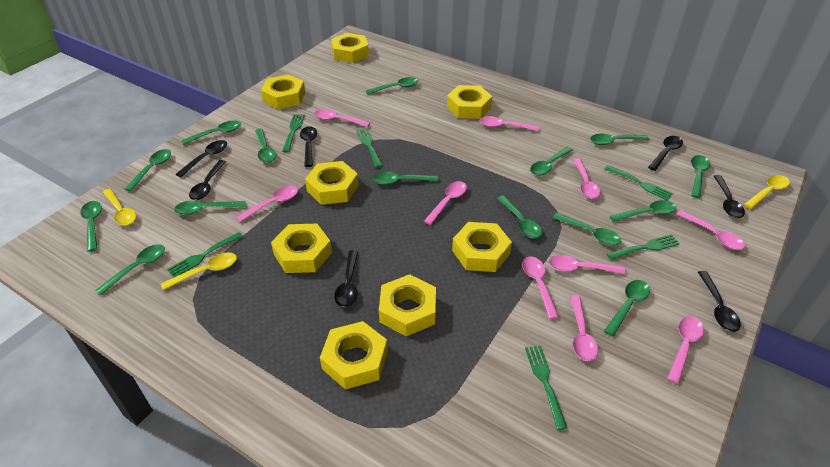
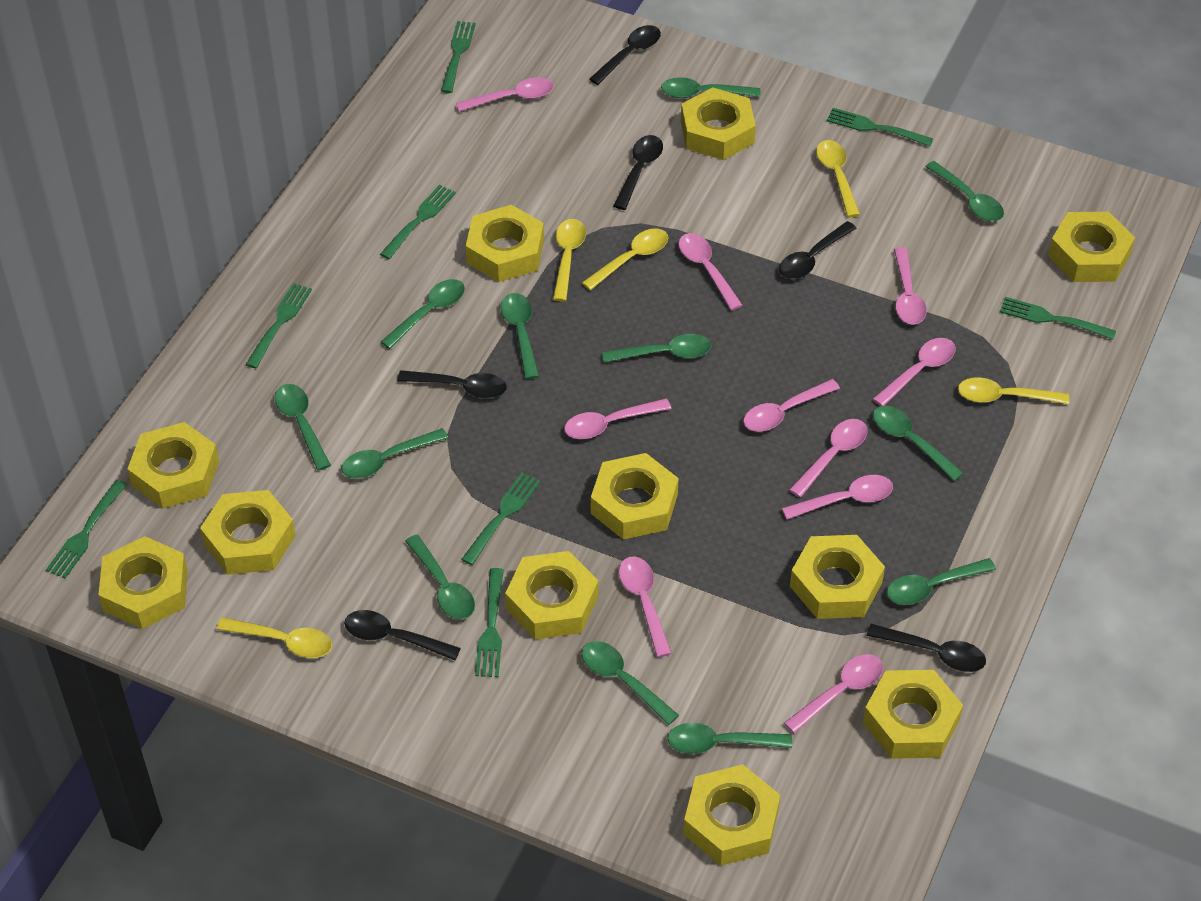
black spoon: 7 -> 6
green fork: 6 -> 8
green spoon: 15 -> 12
yellow nut: 8 -> 11
yellow spoon: 3 -> 5

